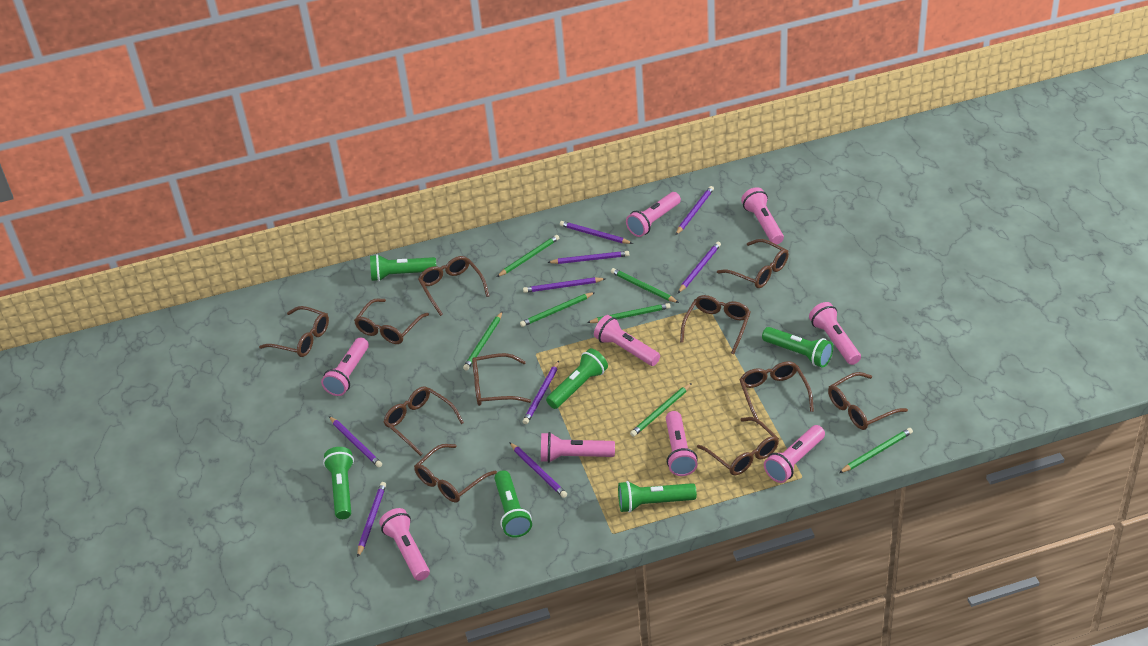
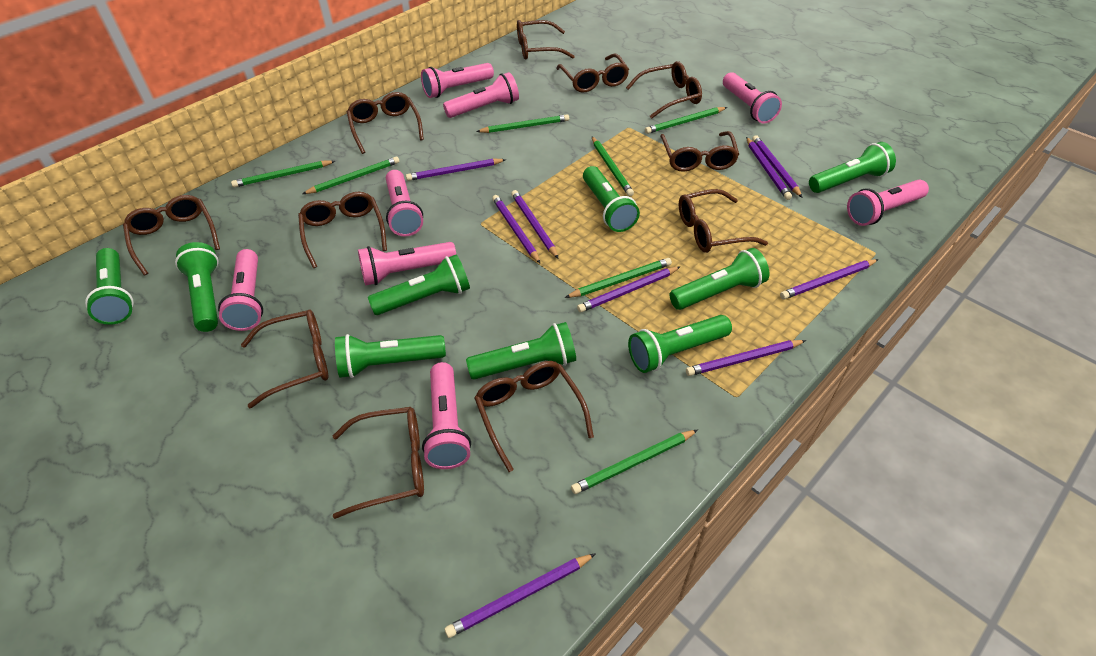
green flashlight: 6 -> 9
pink flashlight: 9 -> 8

